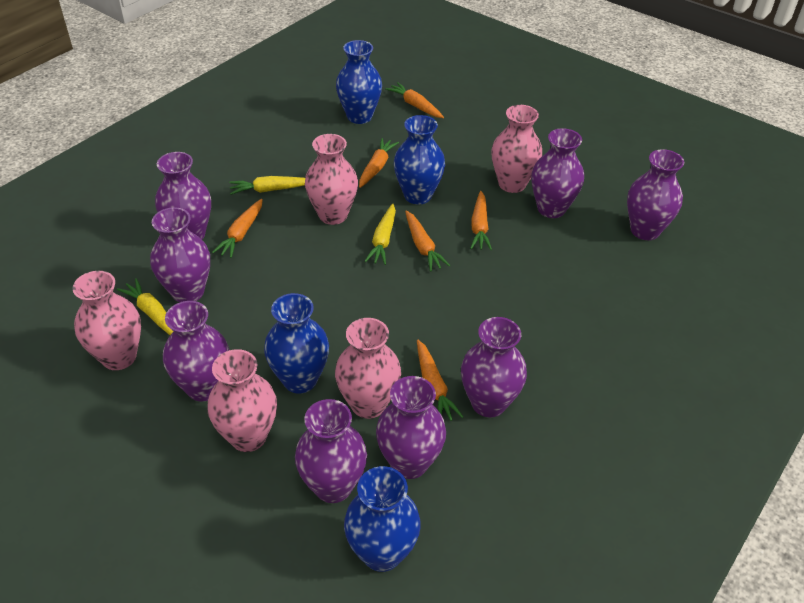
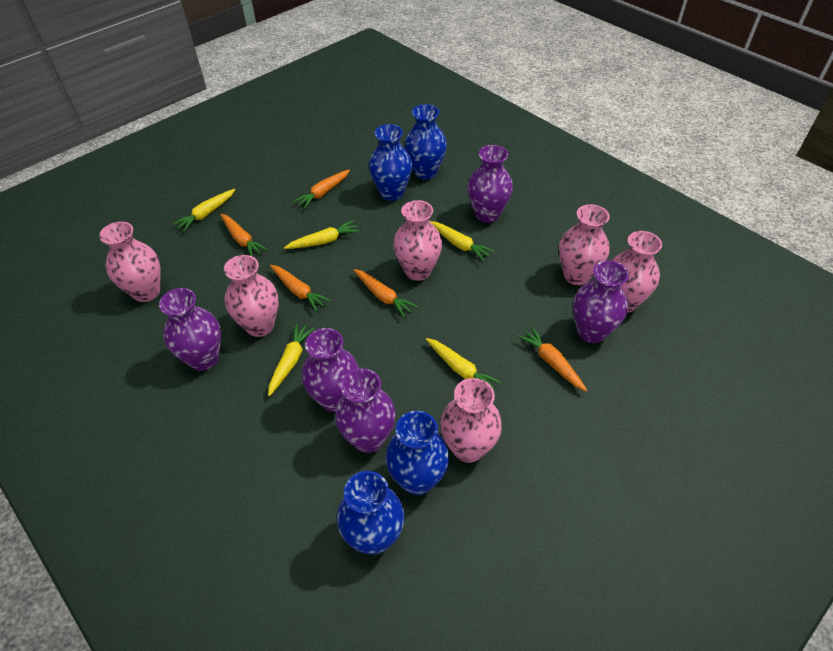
orange carrot: 6 -> 5
pink vase: 5 -> 6
purple vase: 8 -> 5
yellow carrot: 3 -> 5

